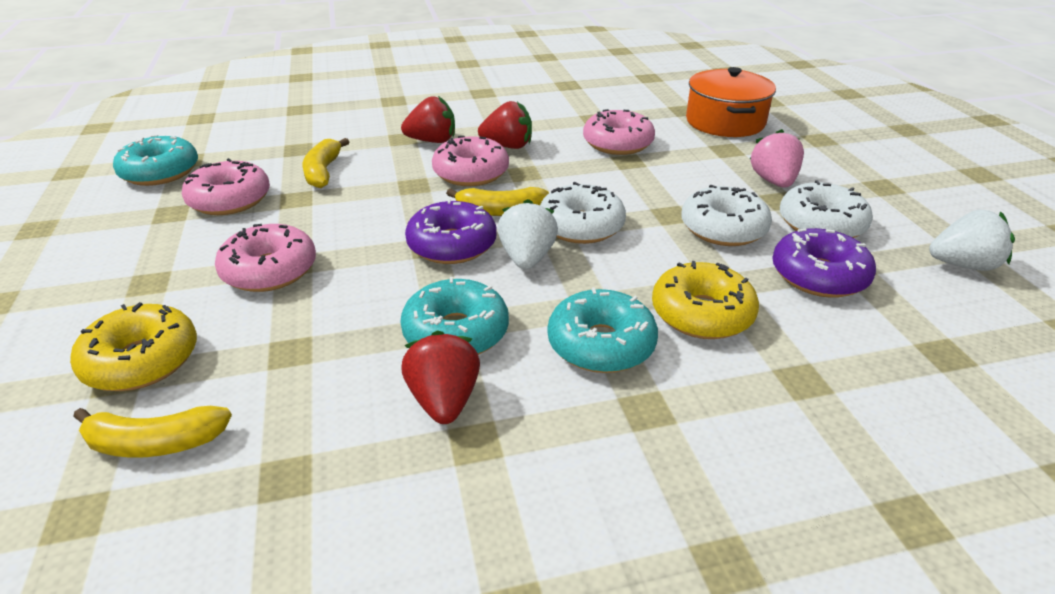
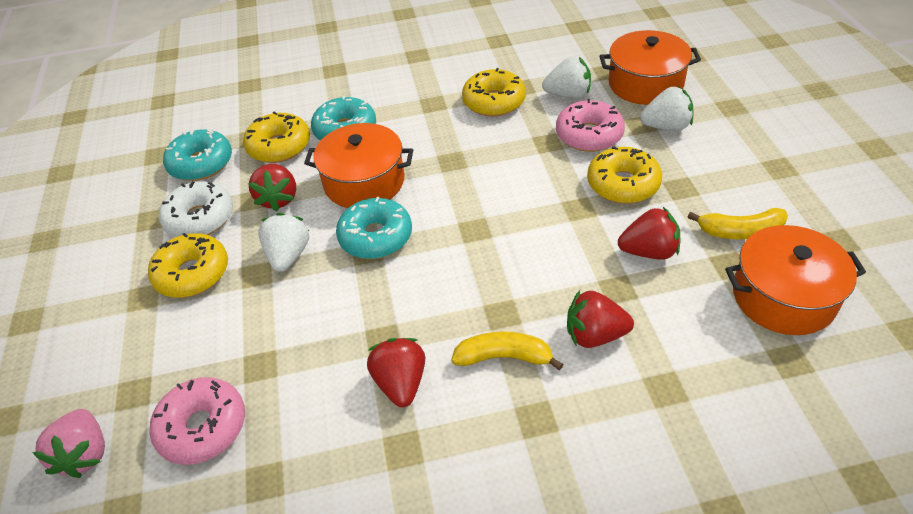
orange pot: 1 -> 3
pink donut: 4 -> 2
purple donut: 2 -> 0
red strawberry: 3 -> 4
white donut: 3 -> 1
white strawberry: 2 -> 3
yellow banana: 3 -> 2
yellow donut: 2 -> 4

